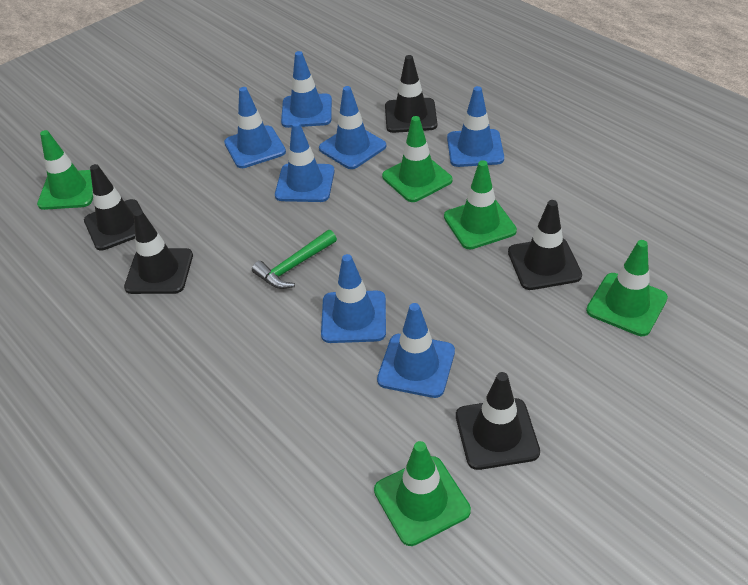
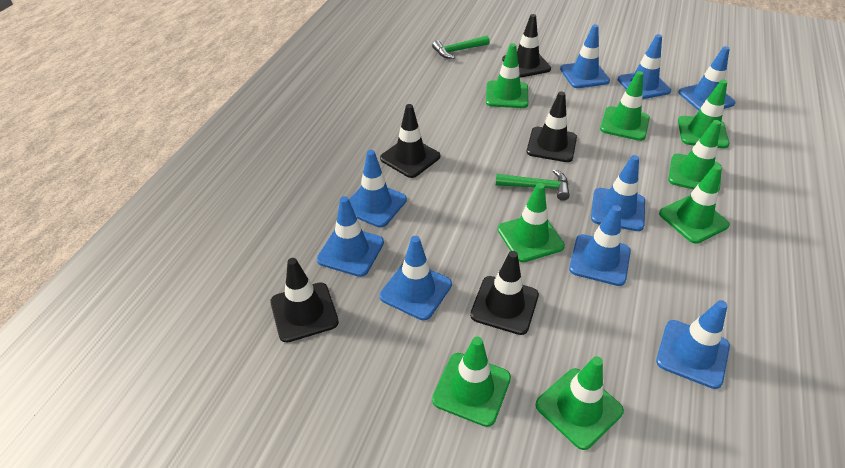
blue traffic cone: 7 -> 9
green hammer: 1 -> 2
green traffic cone: 5 -> 8

